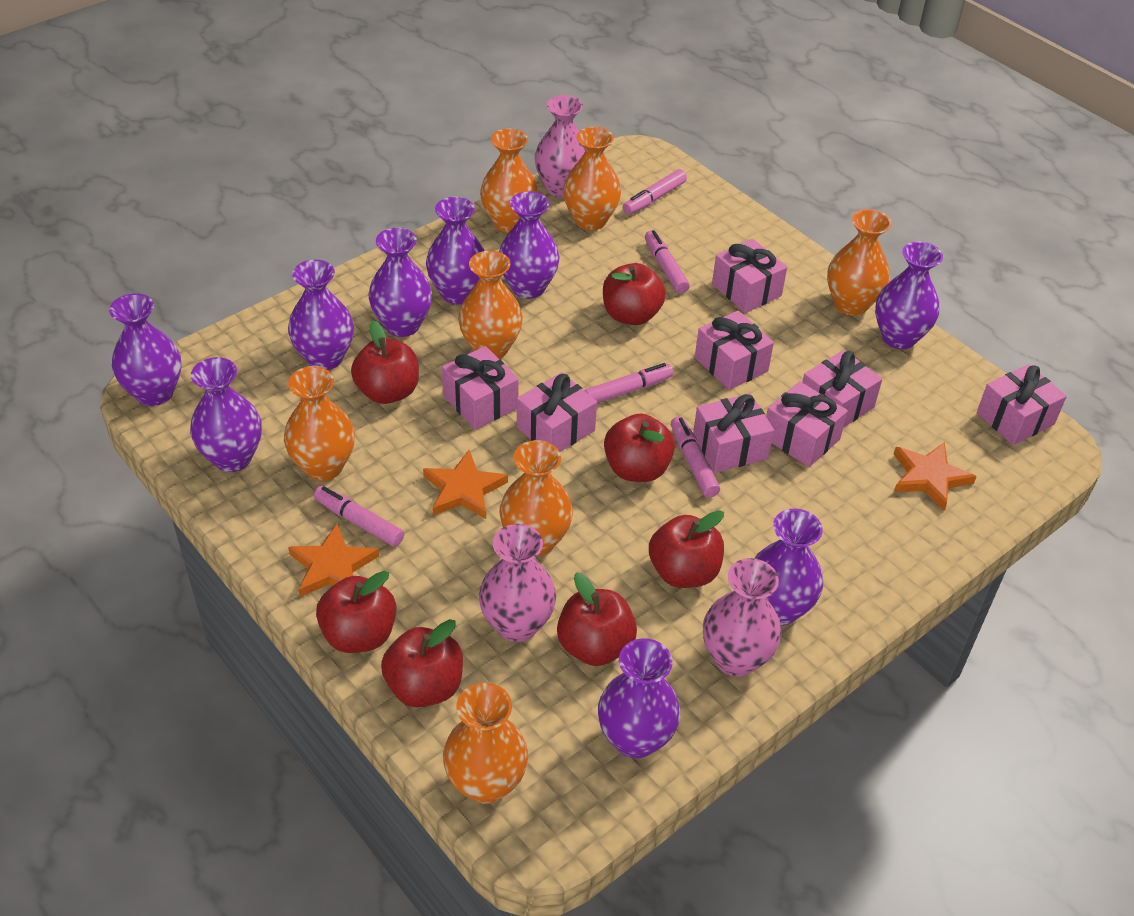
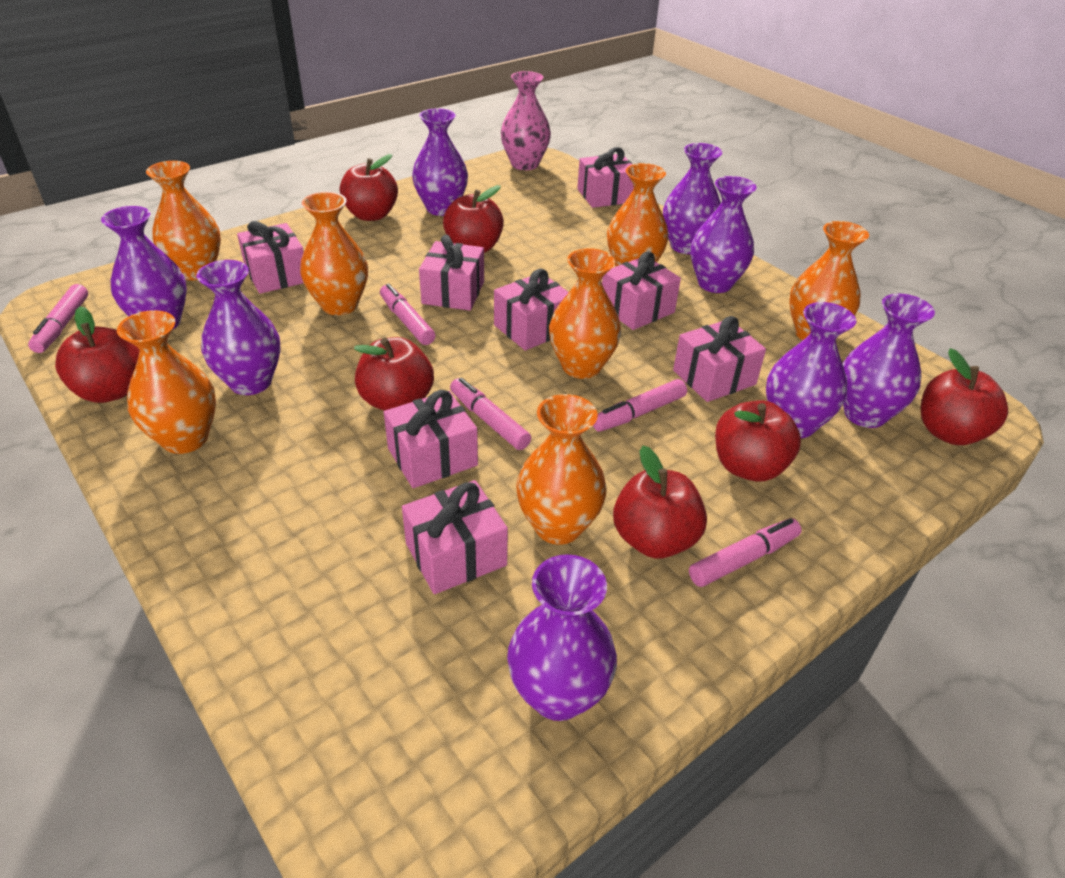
orange star: 3 -> 0
pink vase: 3 -> 1
purple vase: 9 -> 8

